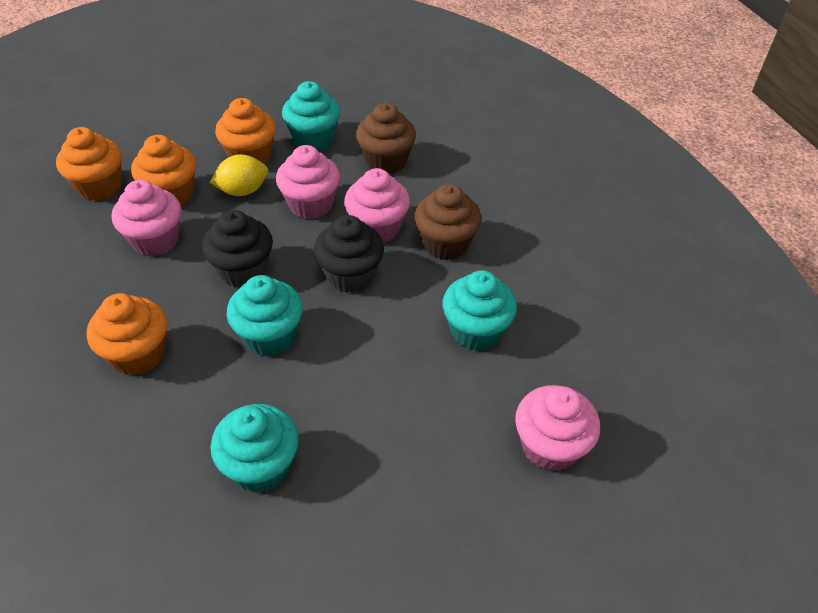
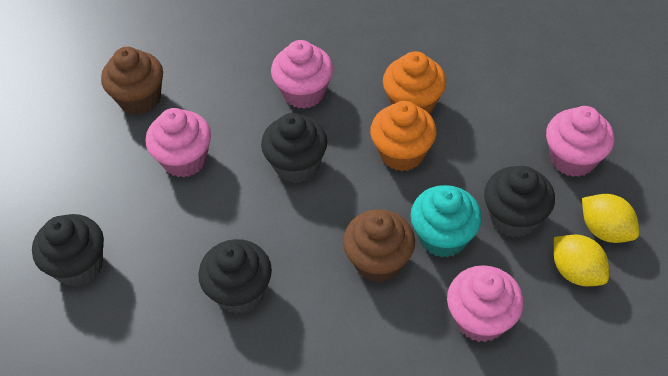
black cupcake: 2 -> 4
orange cupcake: 4 -> 2
turquoise cupcake: 4 -> 1
yellow lemon: 1 -> 2

